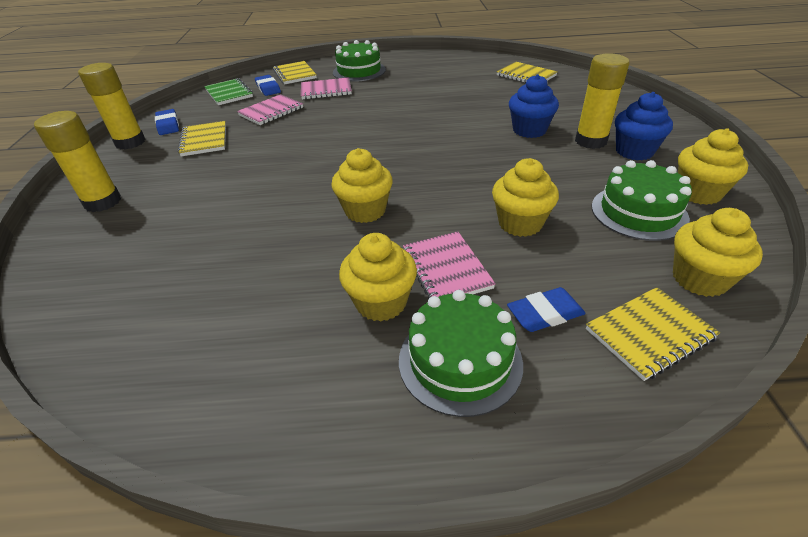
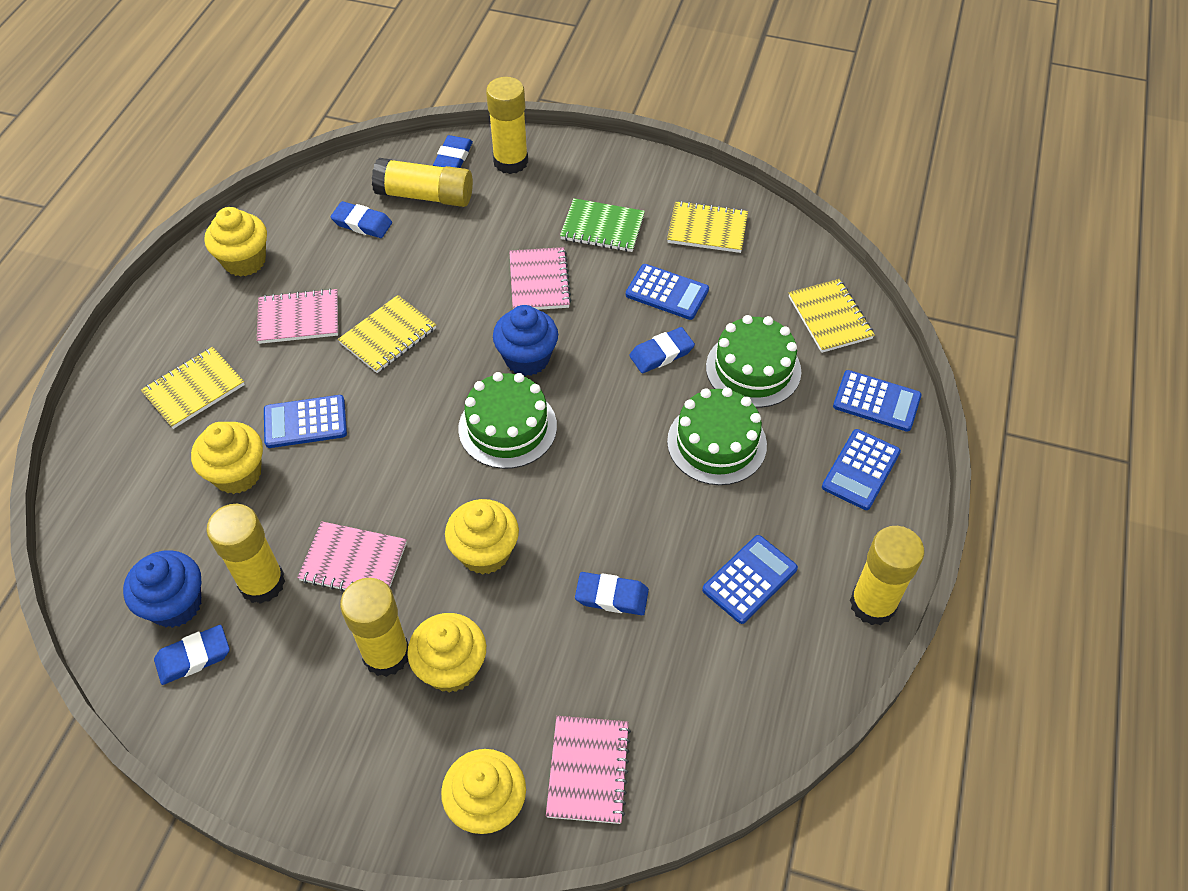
blue calculator: 0 -> 5
blue eraser: 3 -> 5
pink notebook: 3 -> 4
yellow glue stick: 3 -> 5

